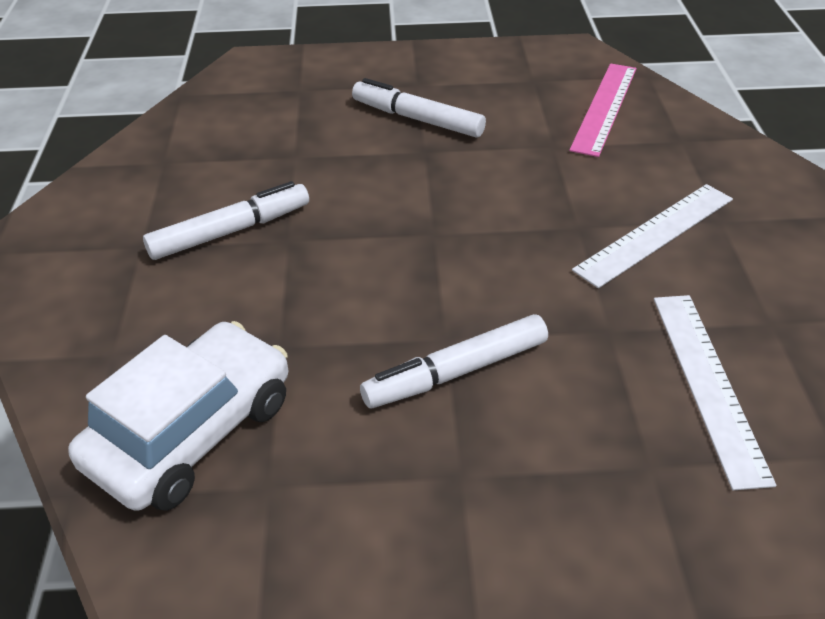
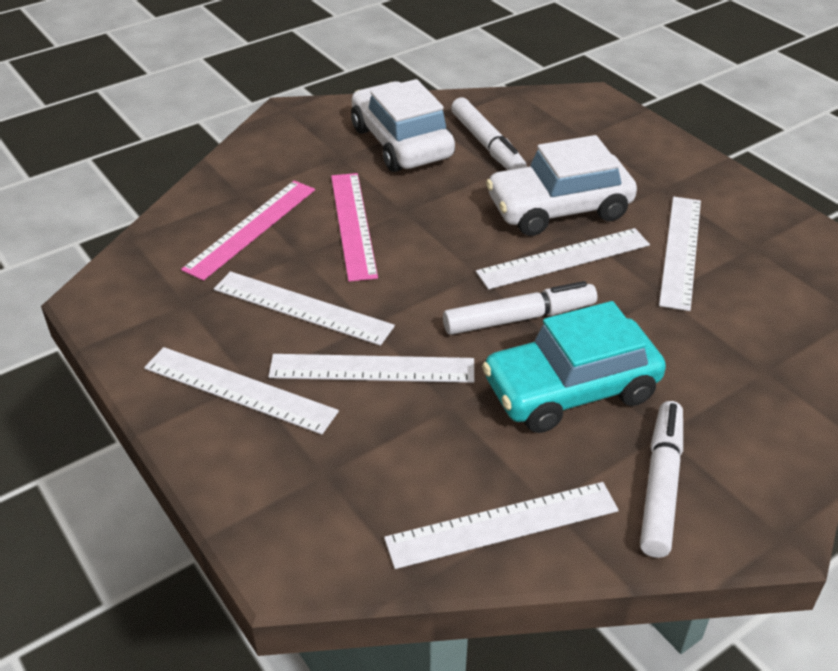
pink ruler: 1 -> 2
turquoise car: 0 -> 1
white car: 1 -> 2
white ruler: 2 -> 6

